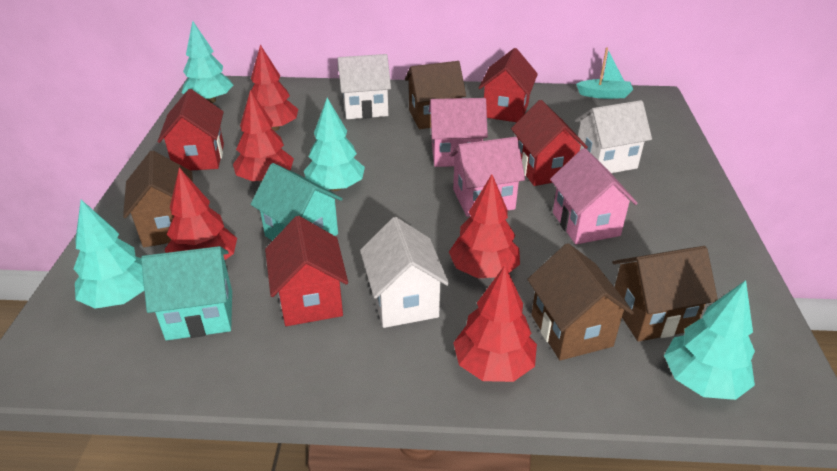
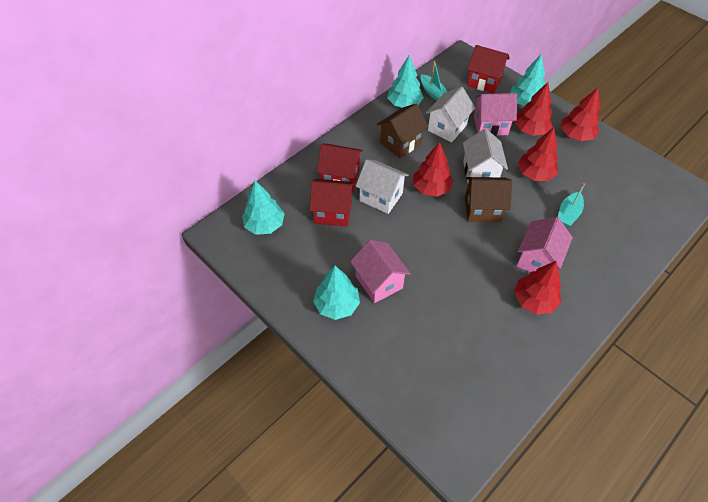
brown house: 4 -> 2
red house: 4 -> 3
turquoise boat: 1 -> 2
turquoise house: 2 -> 0

